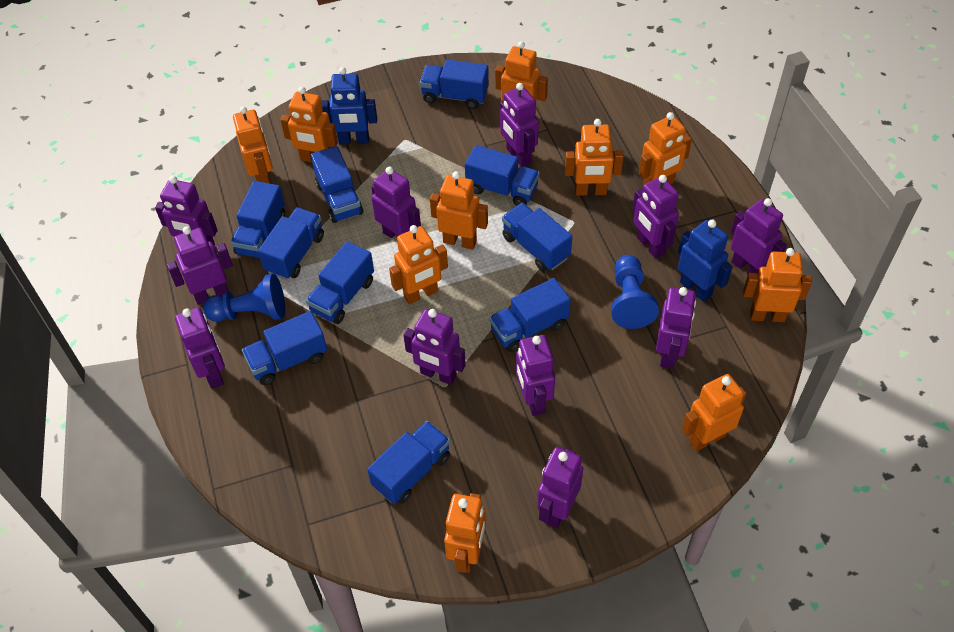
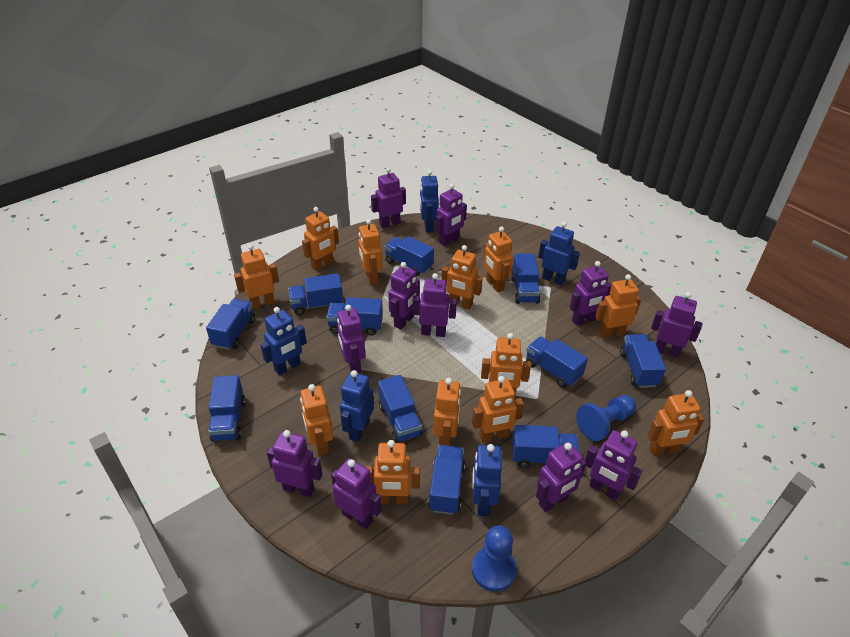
blue robot: 2 -> 5
blue truck: 10 -> 11
orange robot: 10 -> 12

